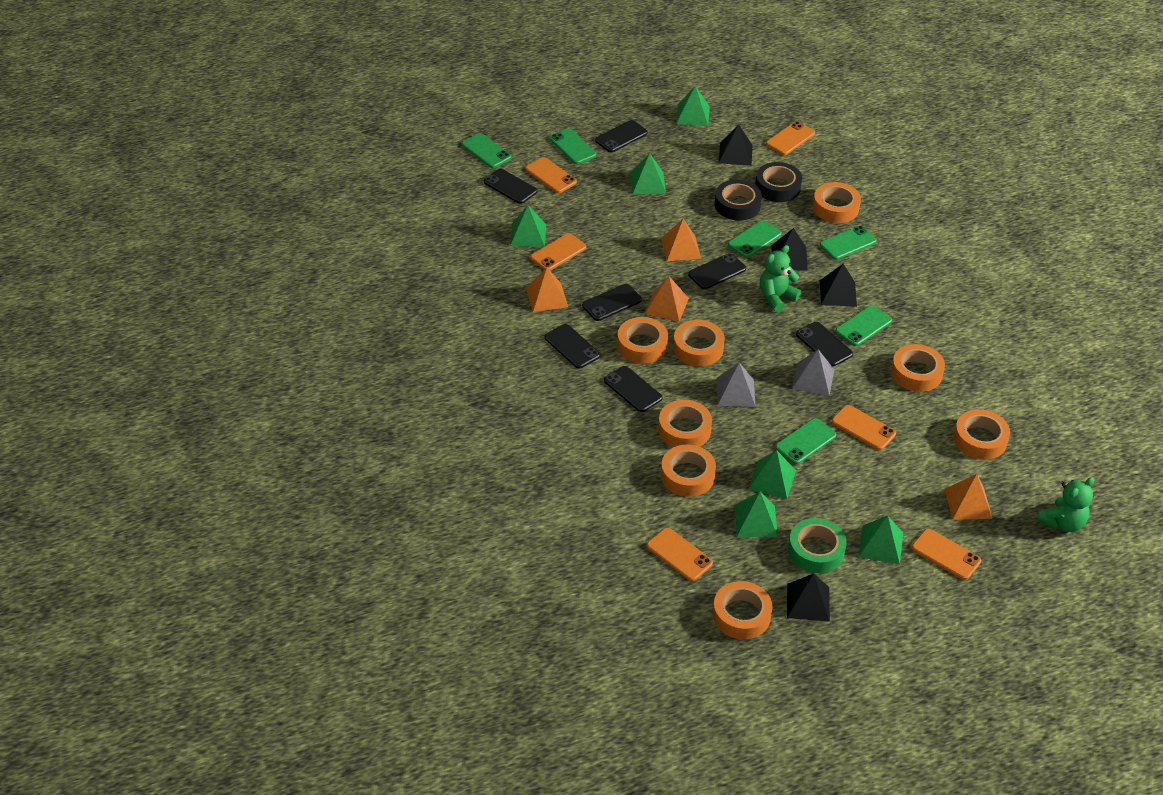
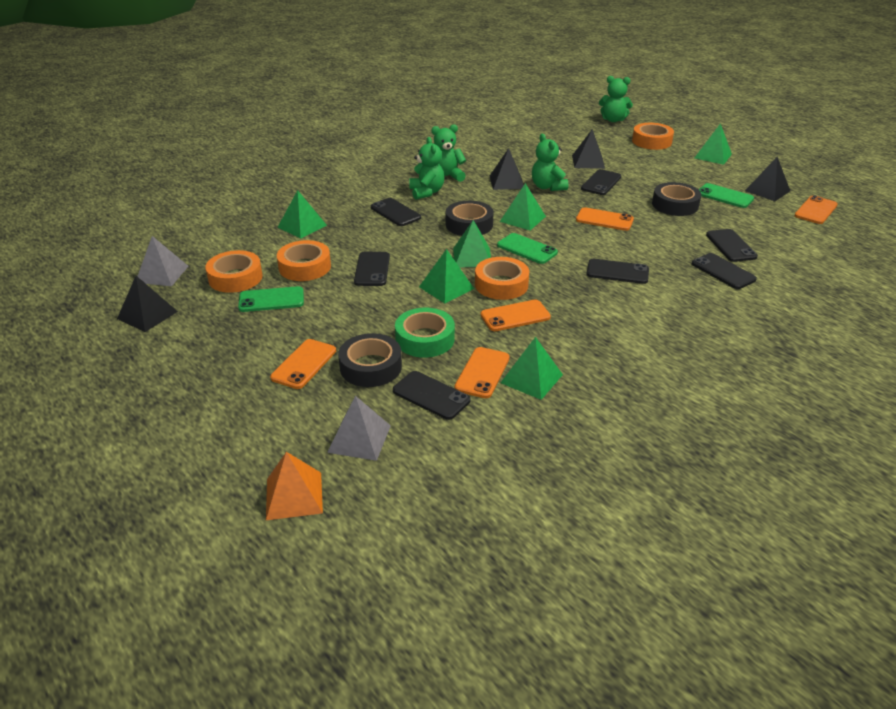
black tape: 2 -> 3
green phone: 6 -> 3
green teddy bear: 2 -> 4
orange phone: 6 -> 5
orange pyramid: 4 -> 1
orange tape: 8 -> 4

